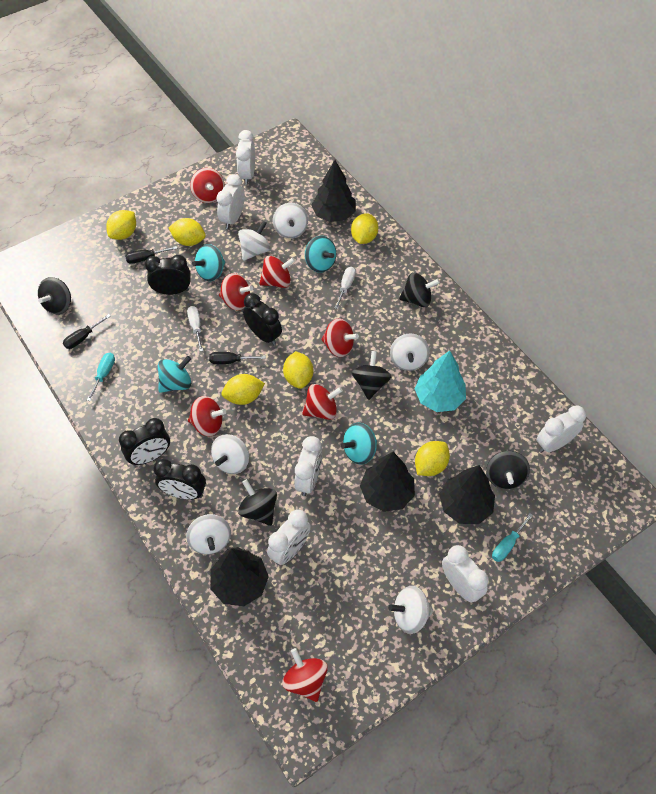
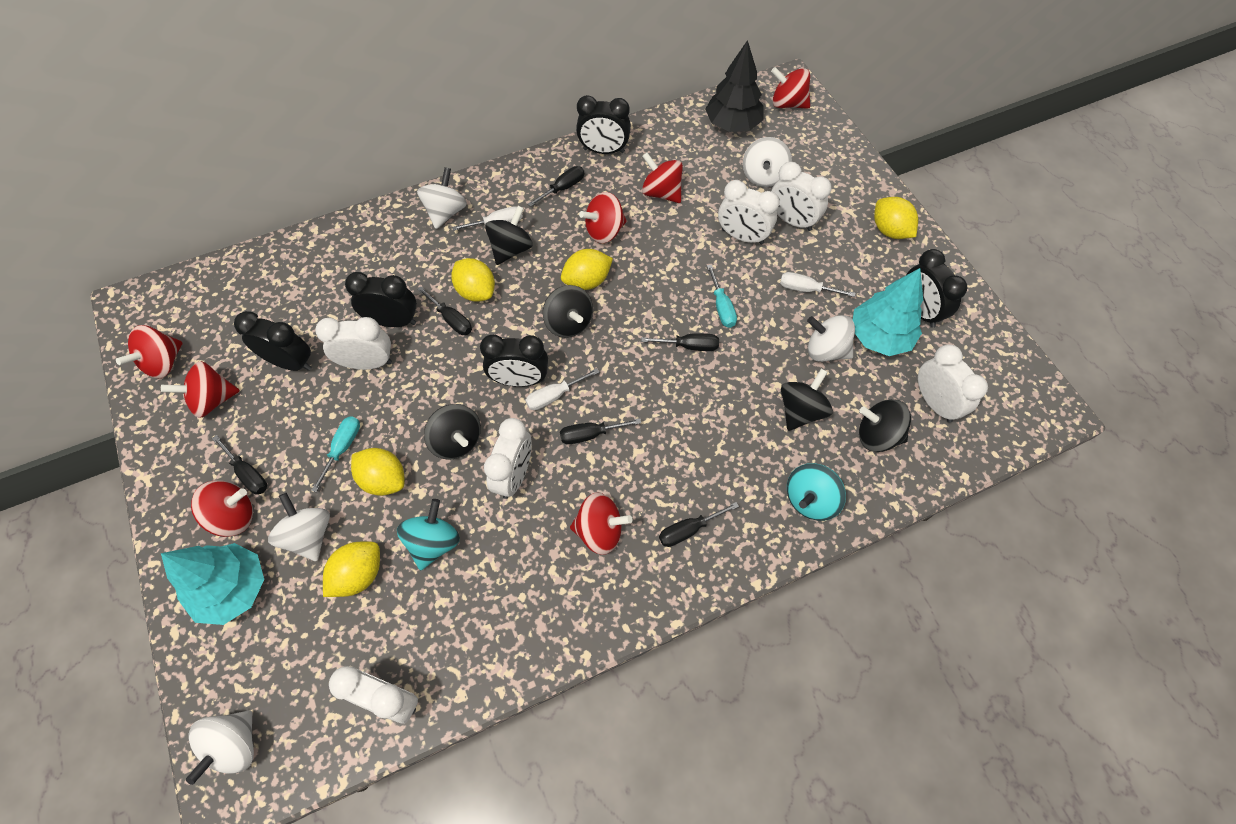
black clock: 4 -> 5
black screwdriver: 3 -> 6
black tree: 4 -> 1
turquoise spinning top: 4 -> 2
turquoise tree: 1 -> 2
white screwdriver: 2 -> 3
white spinning top: 6 -> 5
yellow lemon: 6 -> 5

